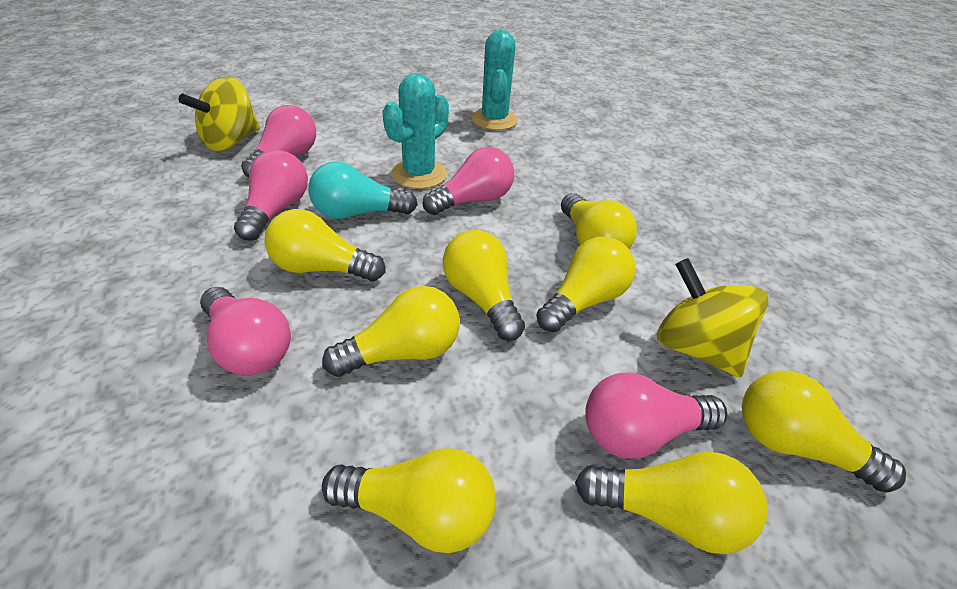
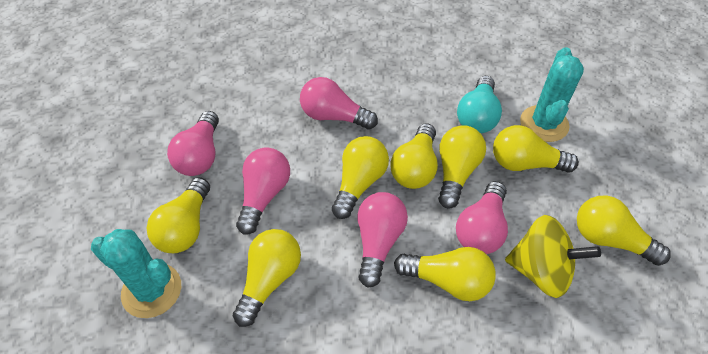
yellow spinning top: 2 -> 1

